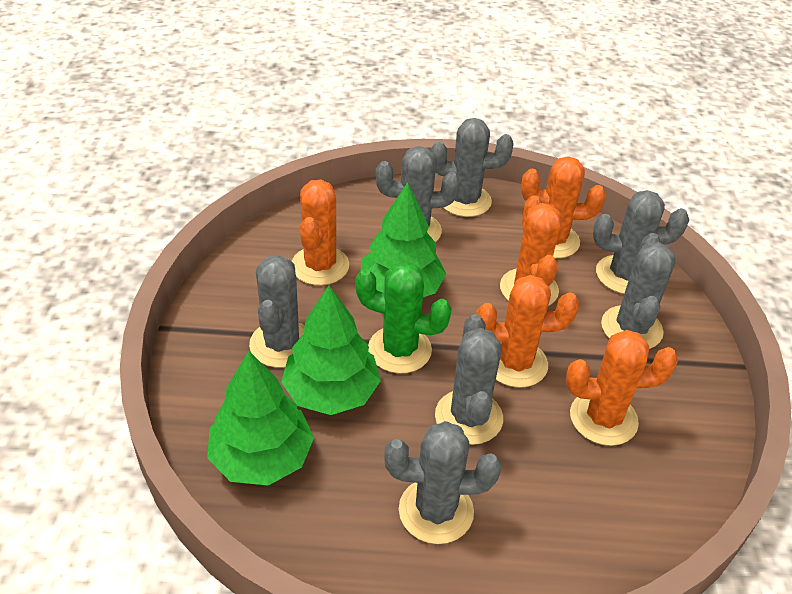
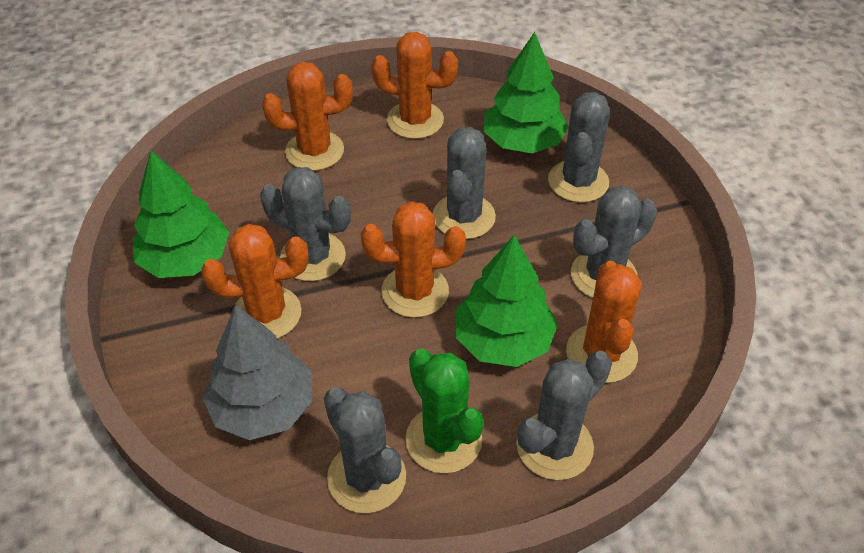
grey cactus: 7 -> 6
grey tree: 0 -> 1

